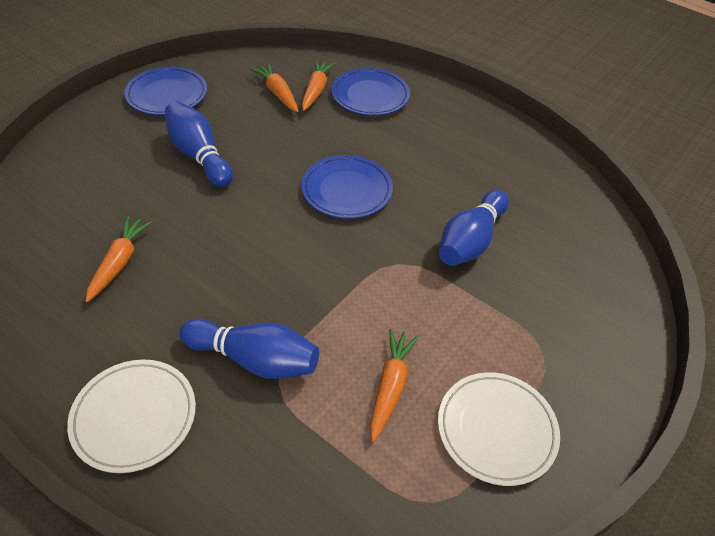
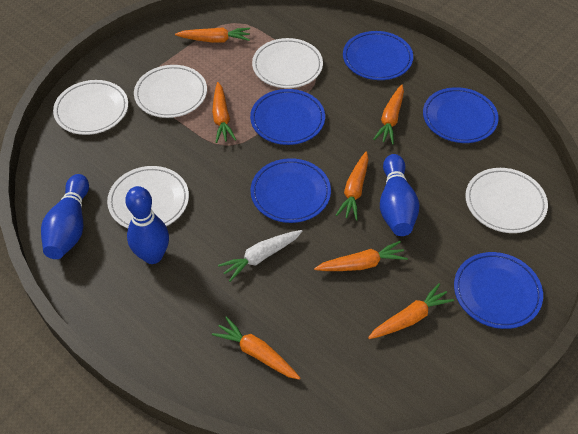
blue plate: 3 -> 5
orange carrot: 4 -> 7
white carrot: 0 -> 1
white plate: 2 -> 5

